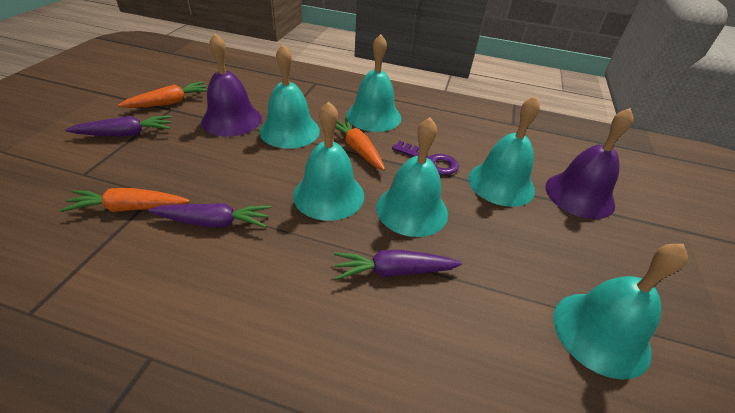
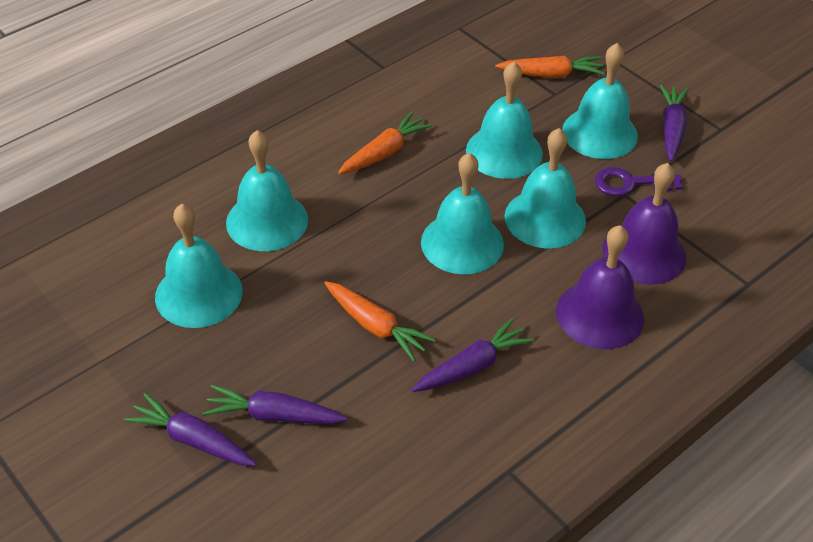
purple carrot: 3 -> 4

